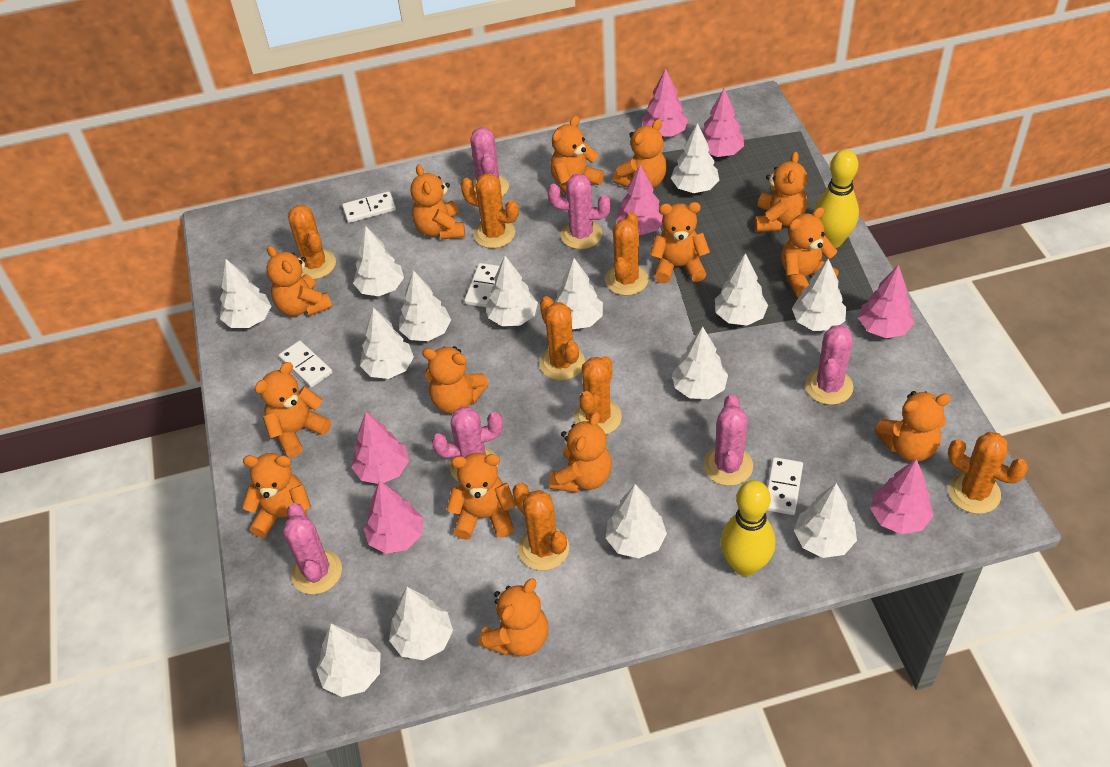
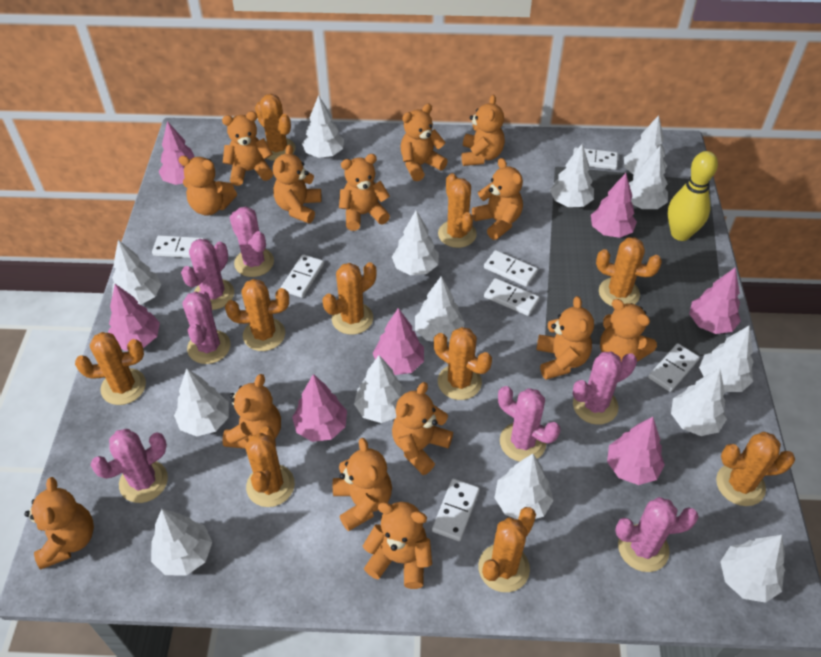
orange cactus: 7 -> 10
pink cactus: 6 -> 7
white domino: 4 -> 7
yellow bowling pin: 2 -> 1

